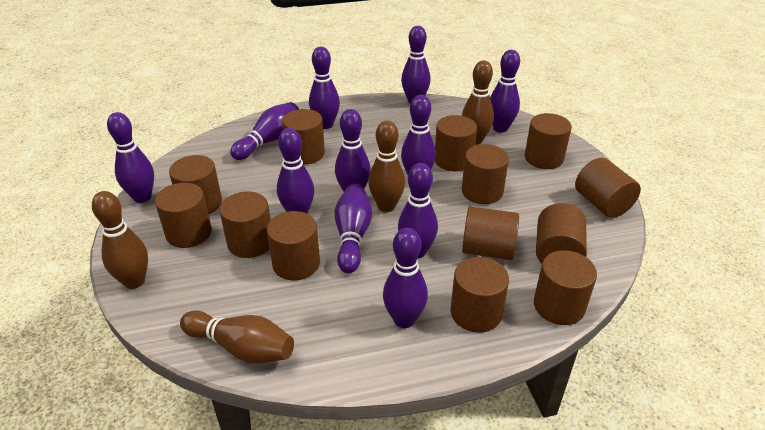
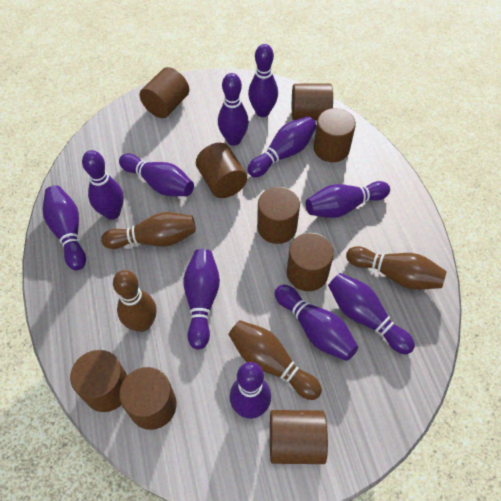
brown cylinder: 13 -> 9

